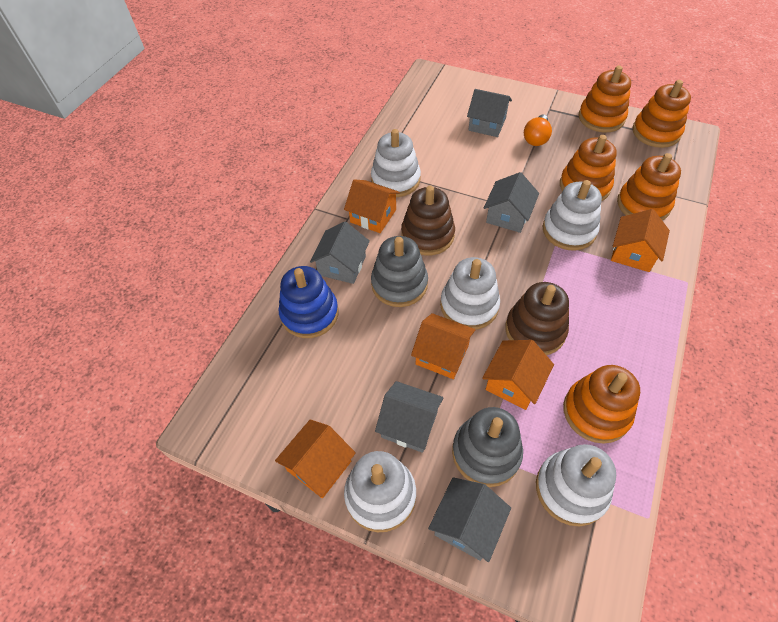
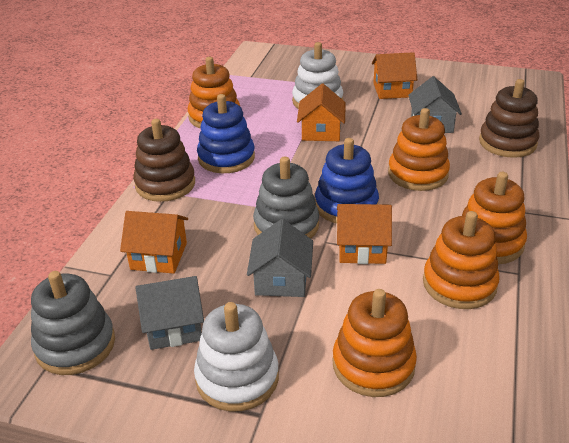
blue stacking toy: 1 -> 2
grey house: 5 -> 3
orange house: 5 -> 4
orange light bulb: 1 -> 0
white stacking toy: 5 -> 2

